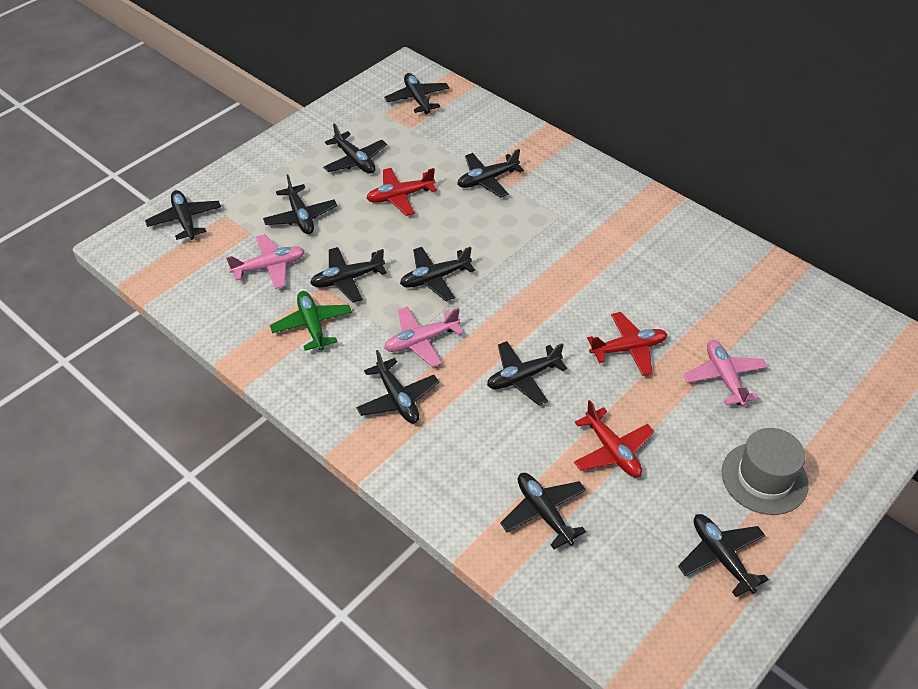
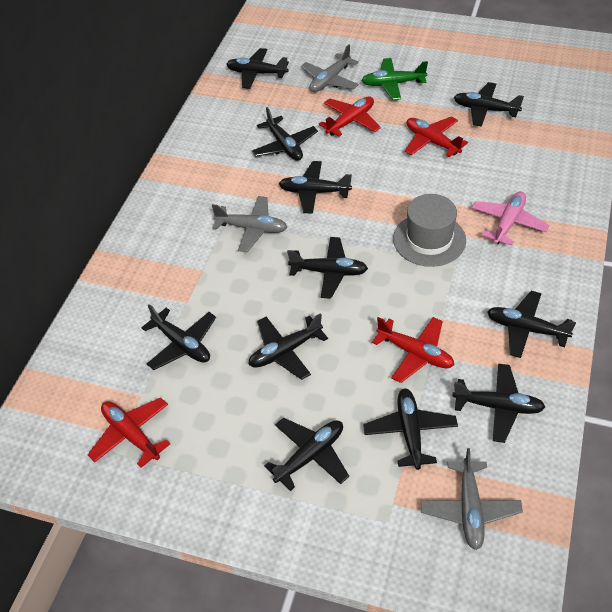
grey plane: 0 -> 3
pink plane: 3 -> 1
red plane: 3 -> 4

